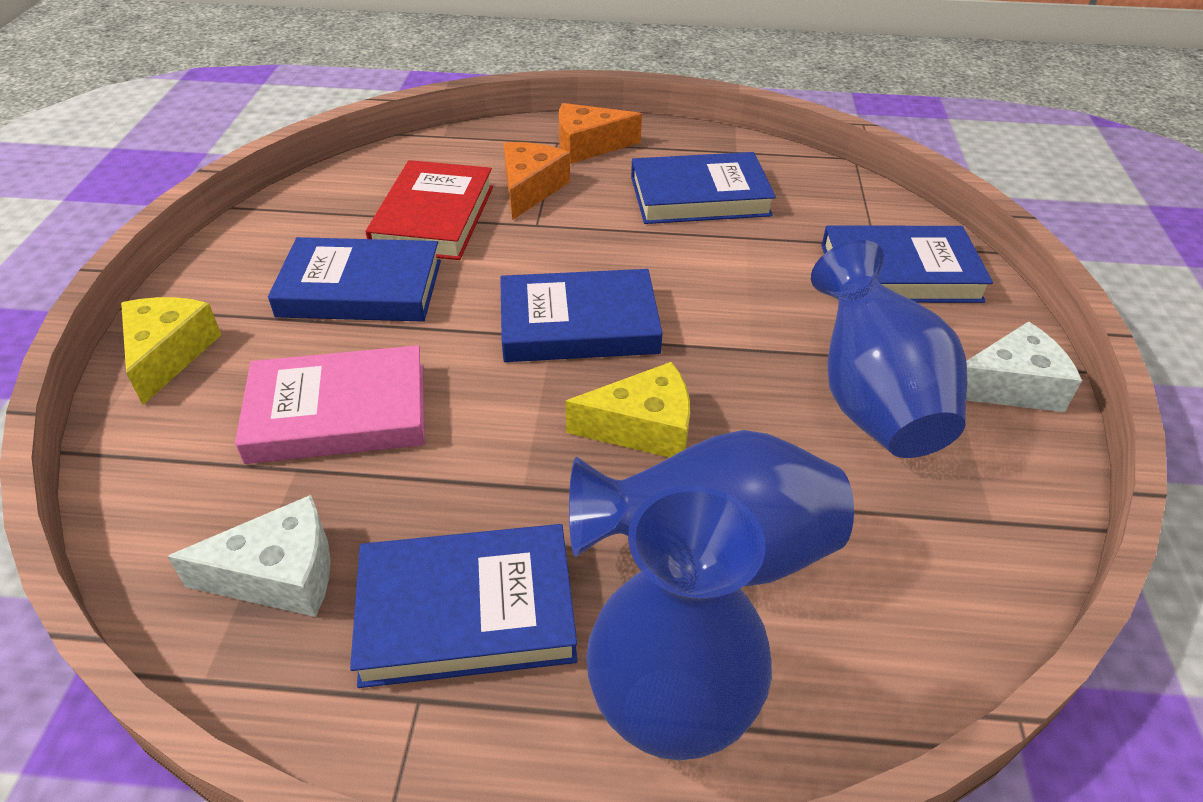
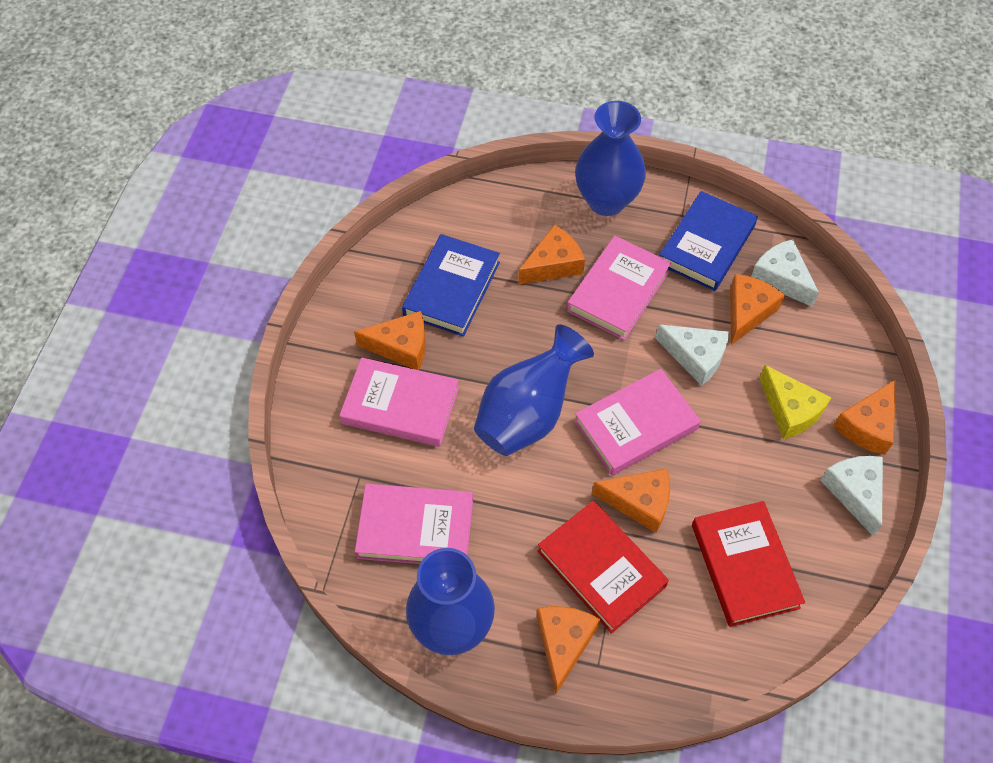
blue book: 5 -> 2
orange cheese: 2 -> 6
pink book: 1 -> 4
red book: 1 -> 2
white cheese: 2 -> 3
yellow cheese: 2 -> 1

